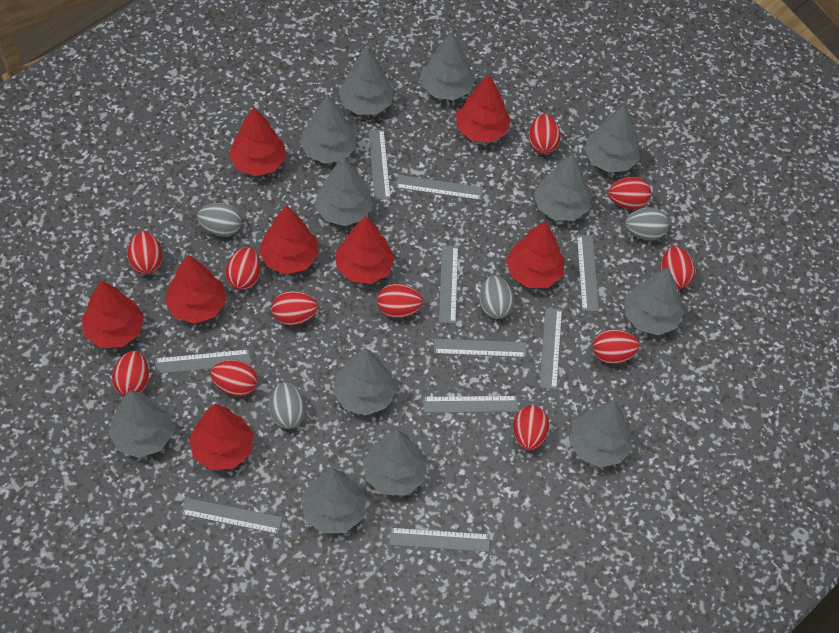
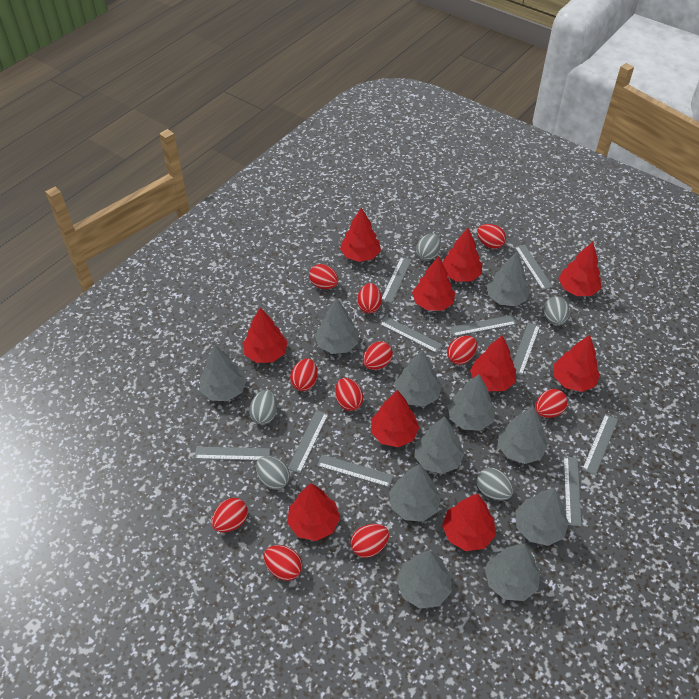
grey egg: 4 -> 5
grey tree: 12 -> 11
red tree: 8 -> 10

